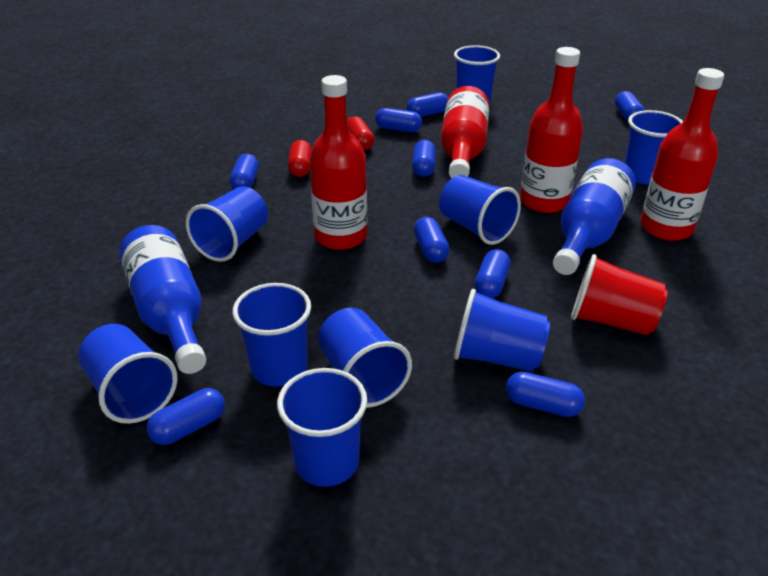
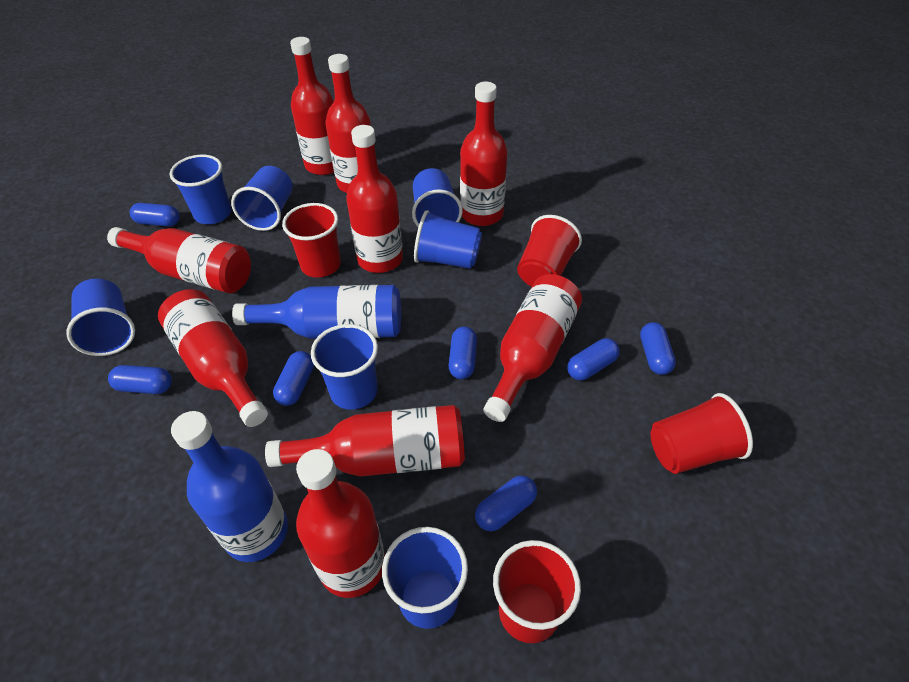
blue capsule: 9 -> 7
blue cup: 9 -> 7
red bottle: 4 -> 9
red capsule: 2 -> 0
red cup: 1 -> 4

